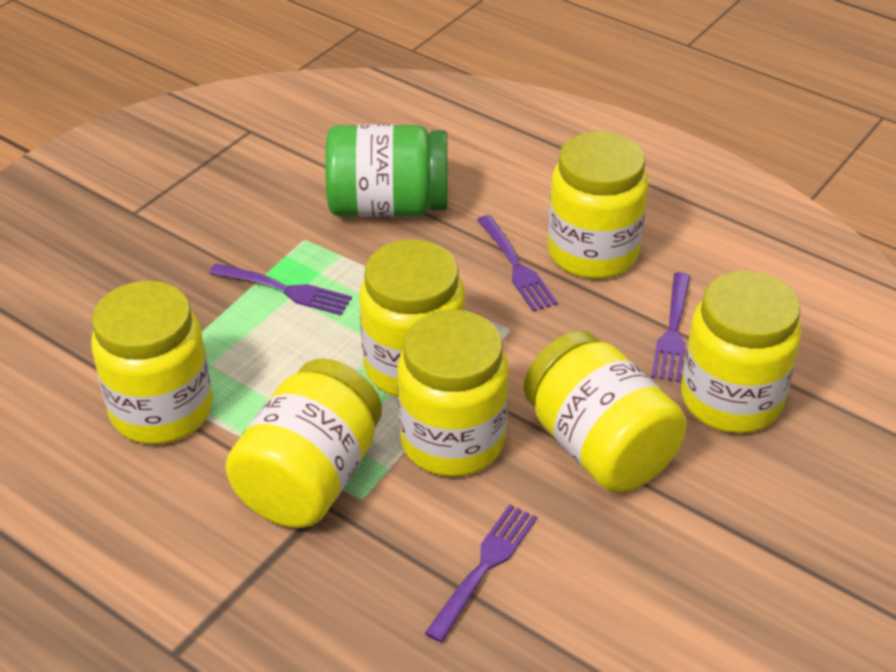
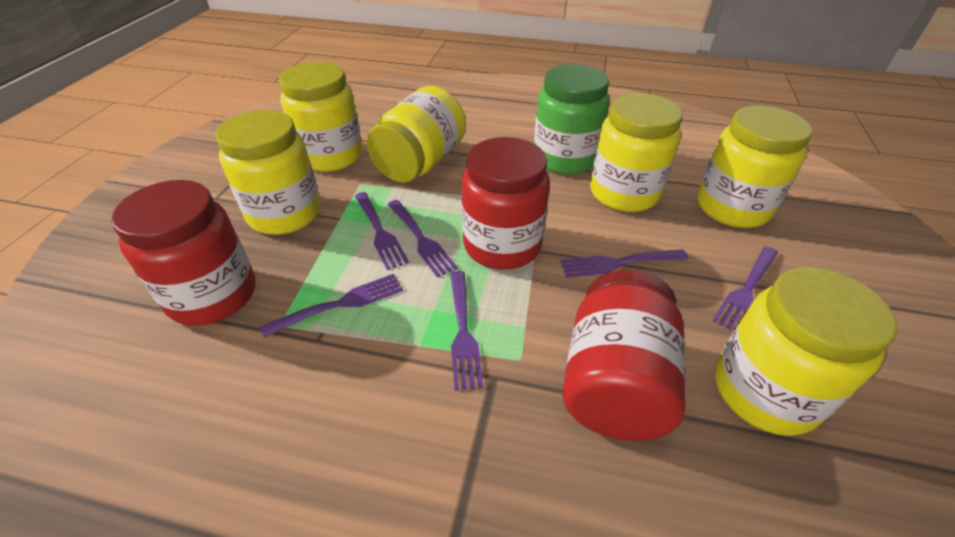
purple fork: 4 -> 6
red jar: 0 -> 3
yellow jar: 7 -> 6

